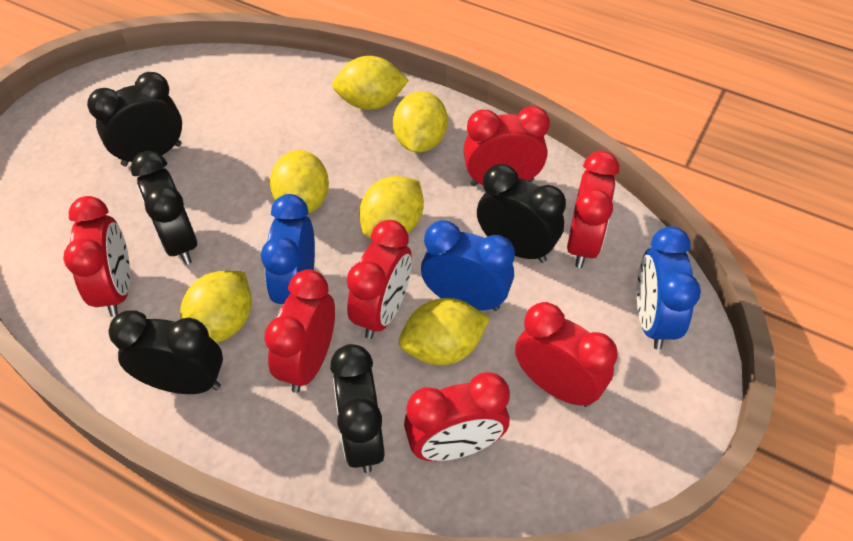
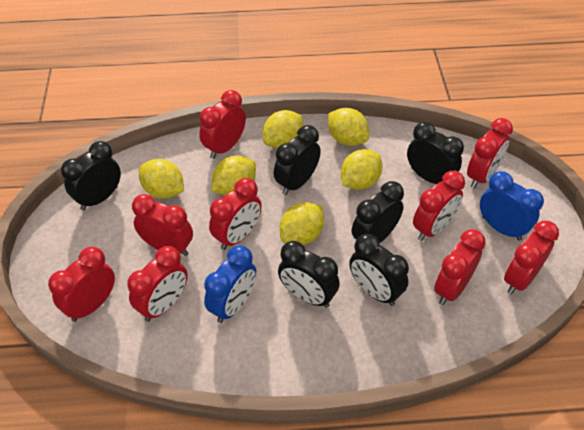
black clock: 5 -> 6
blue clock: 3 -> 2
red clock: 7 -> 9

